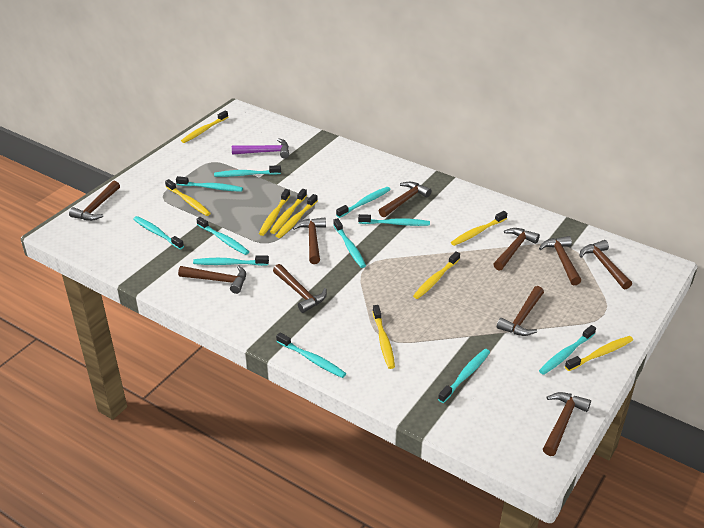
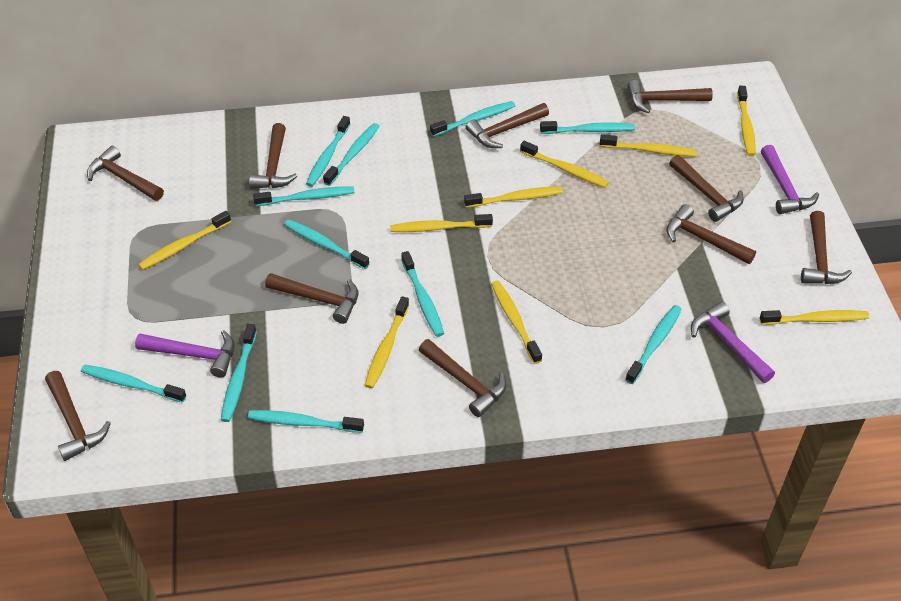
purple hammer: 1 -> 3

